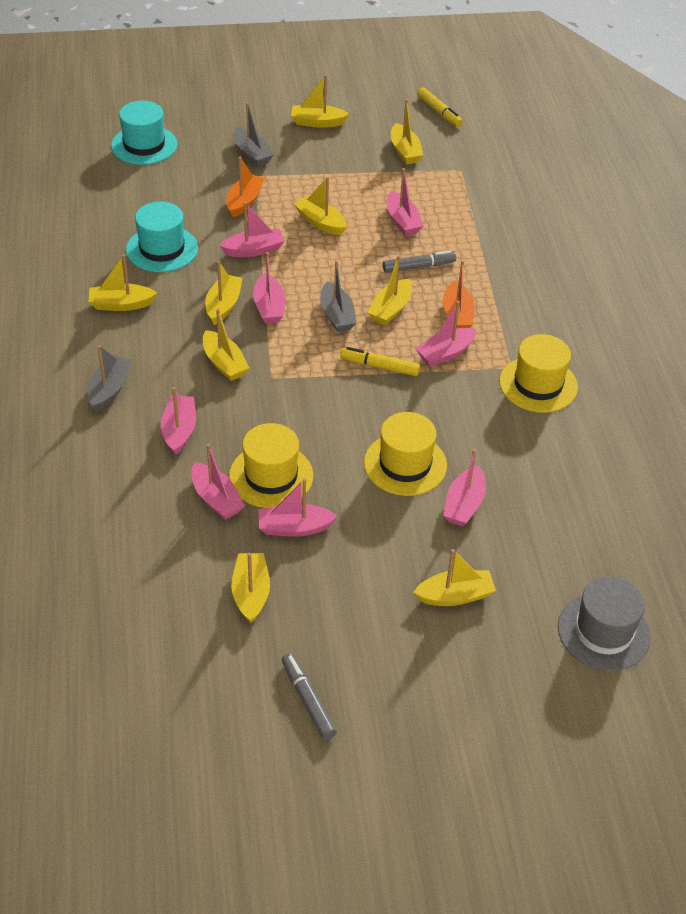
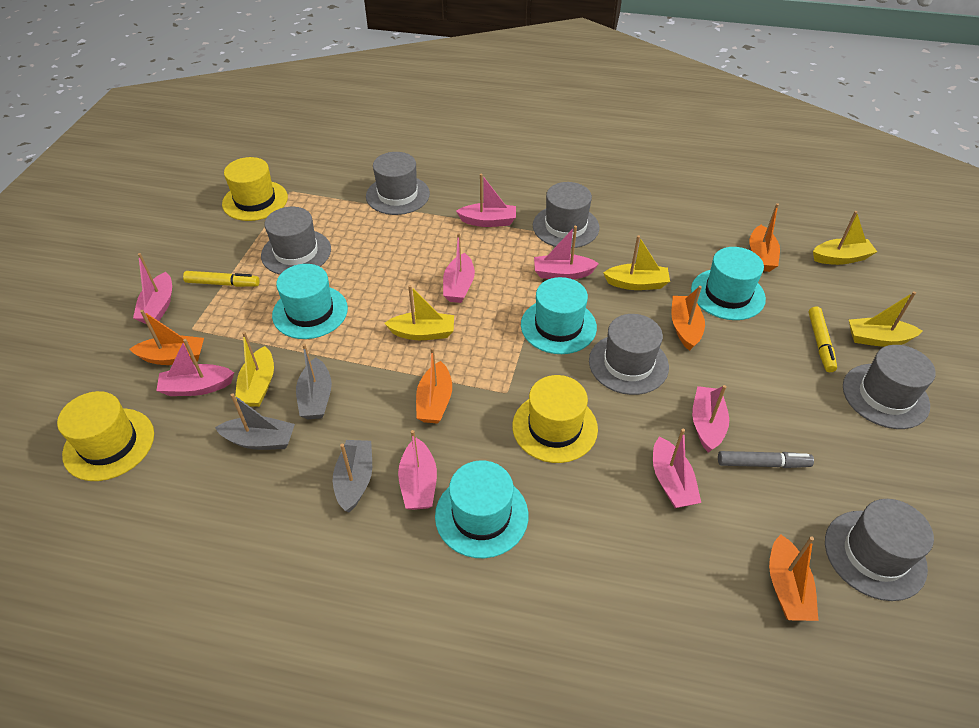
grey hat: 1 -> 6
grey marker: 2 -> 1
orange boat: 2 -> 5
turquoise hat: 2 -> 4
yellow boat: 9 -> 5

